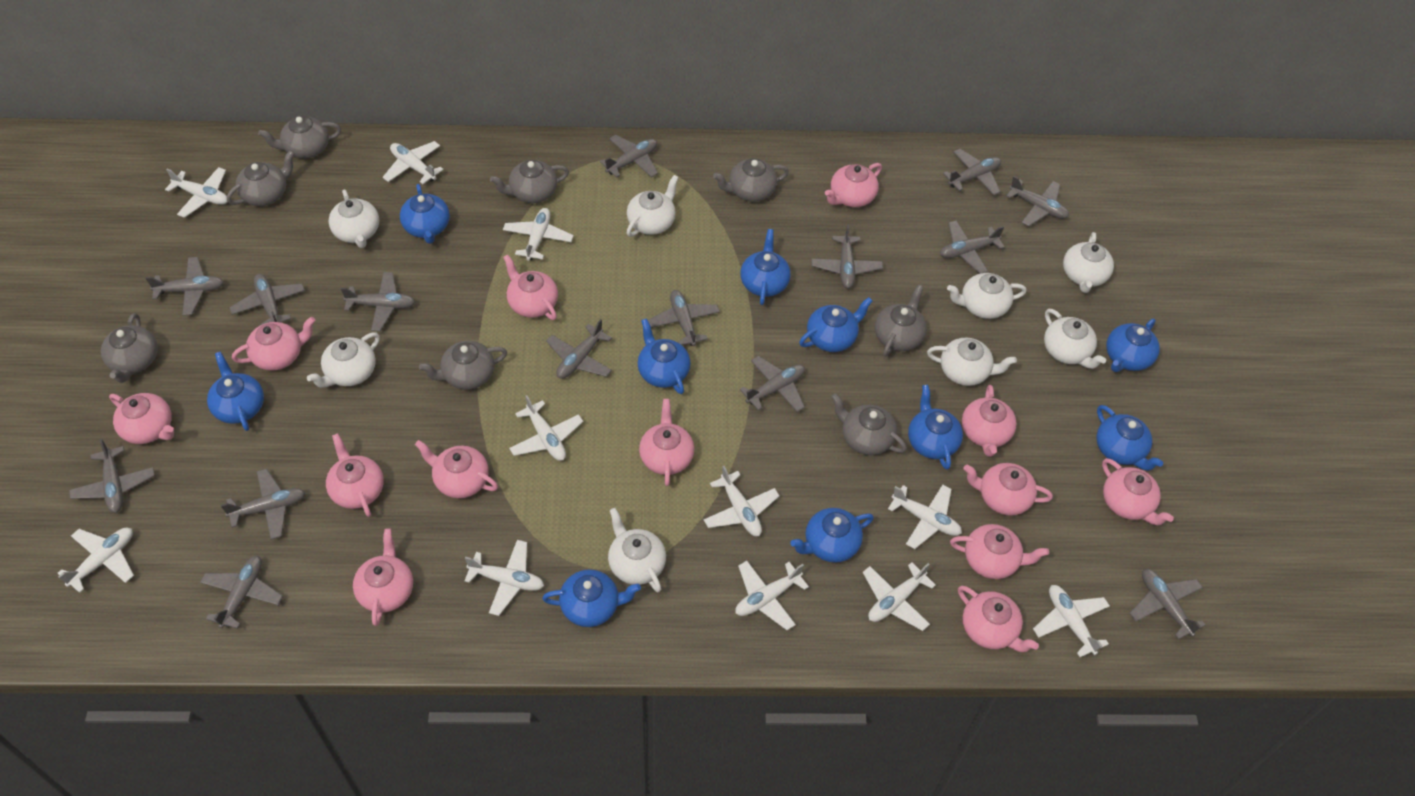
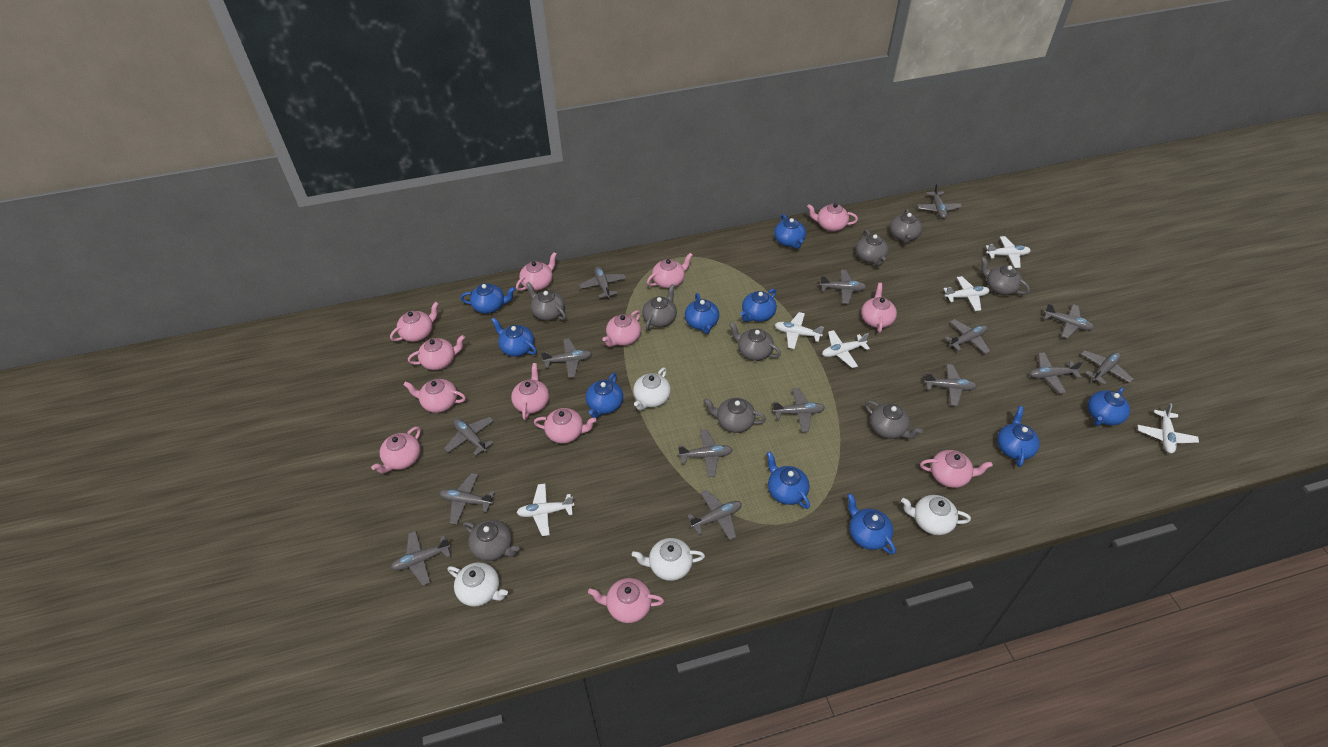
grey teapot: 8 -> 9
white plane: 11 -> 6
white teapot: 8 -> 4

